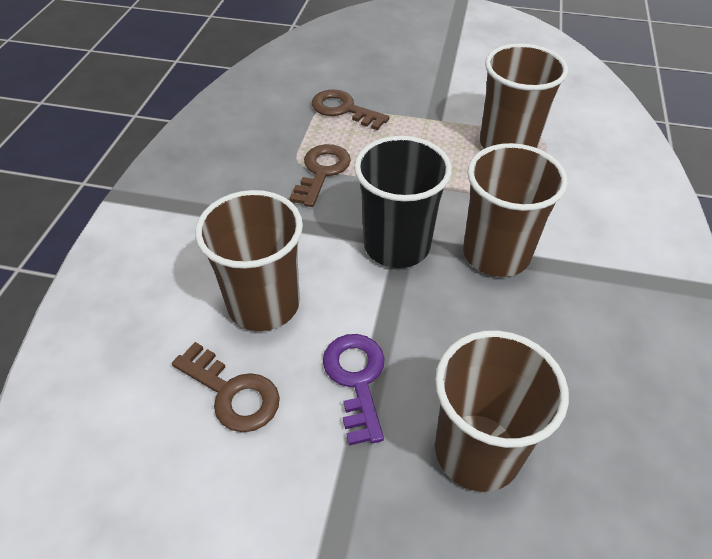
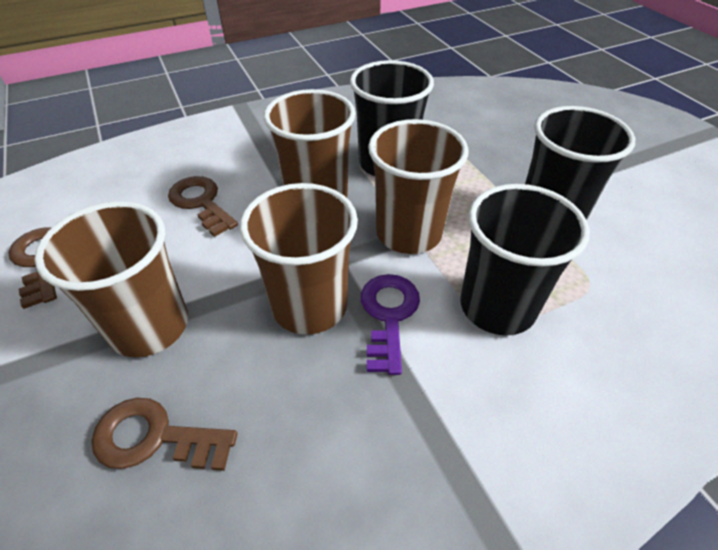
black cup: 1 -> 3

